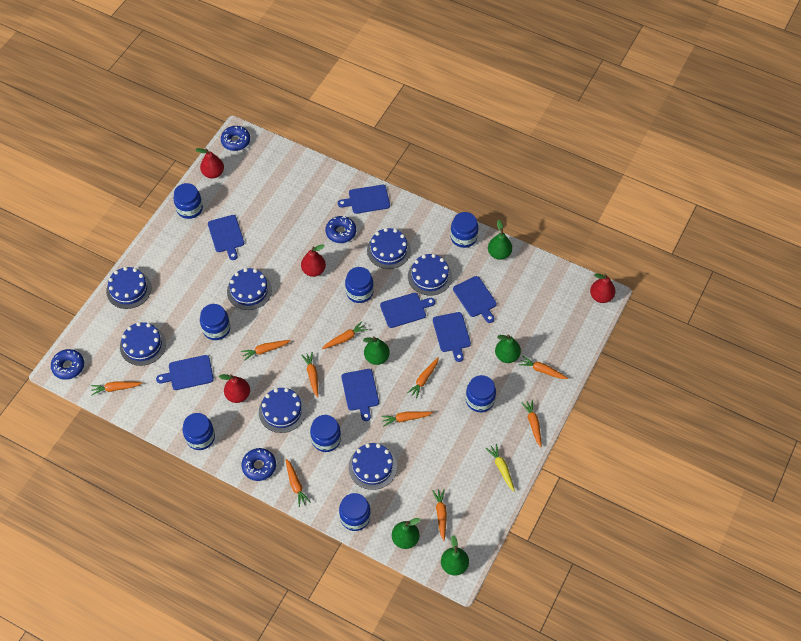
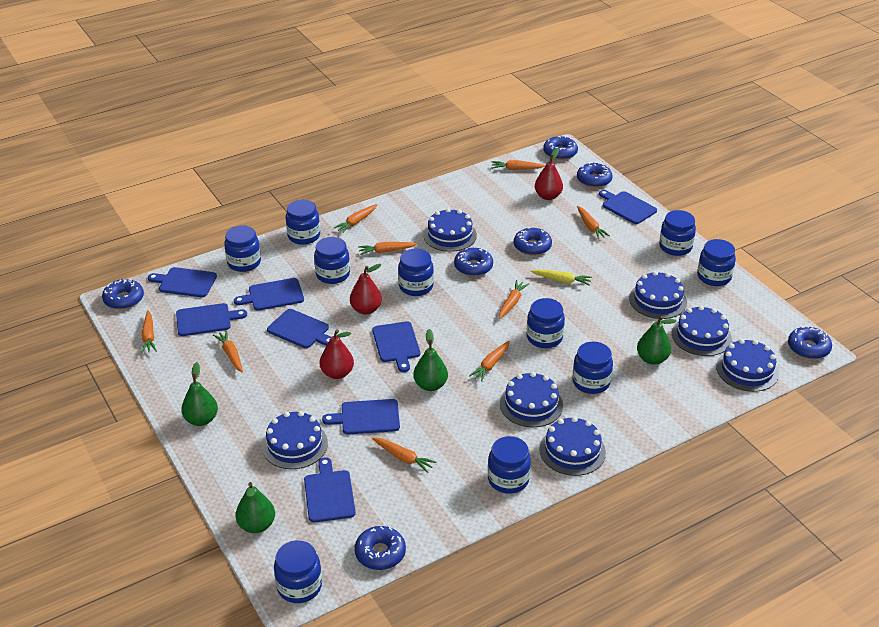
blue cutting board: 7 -> 8
blue donut: 4 -> 7
blue jar: 8 -> 10
green pear: 5 -> 4
orange carrot: 10 -> 9
red pear: 4 -> 3

